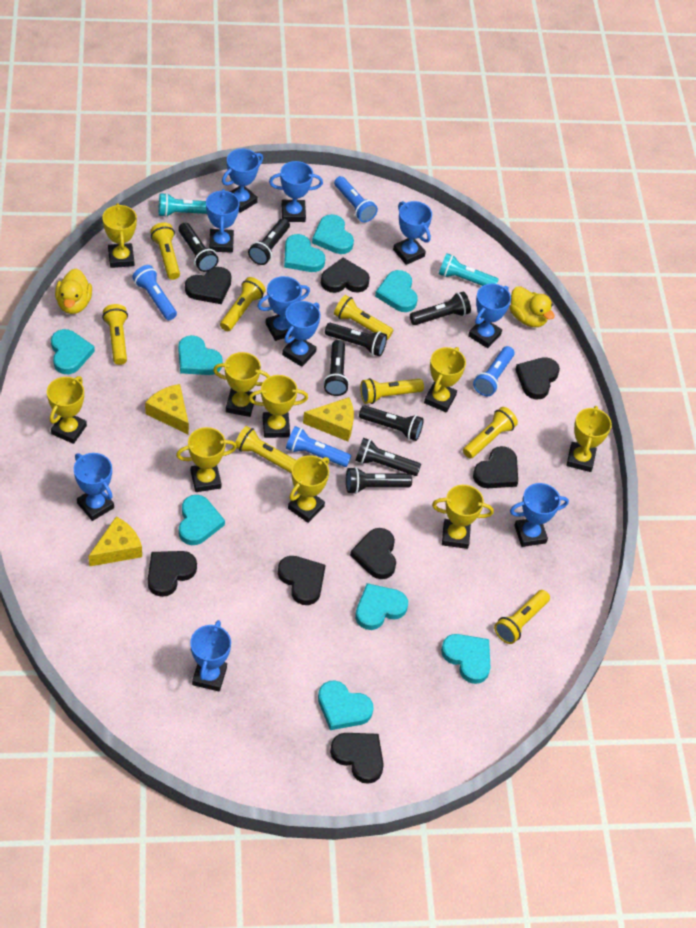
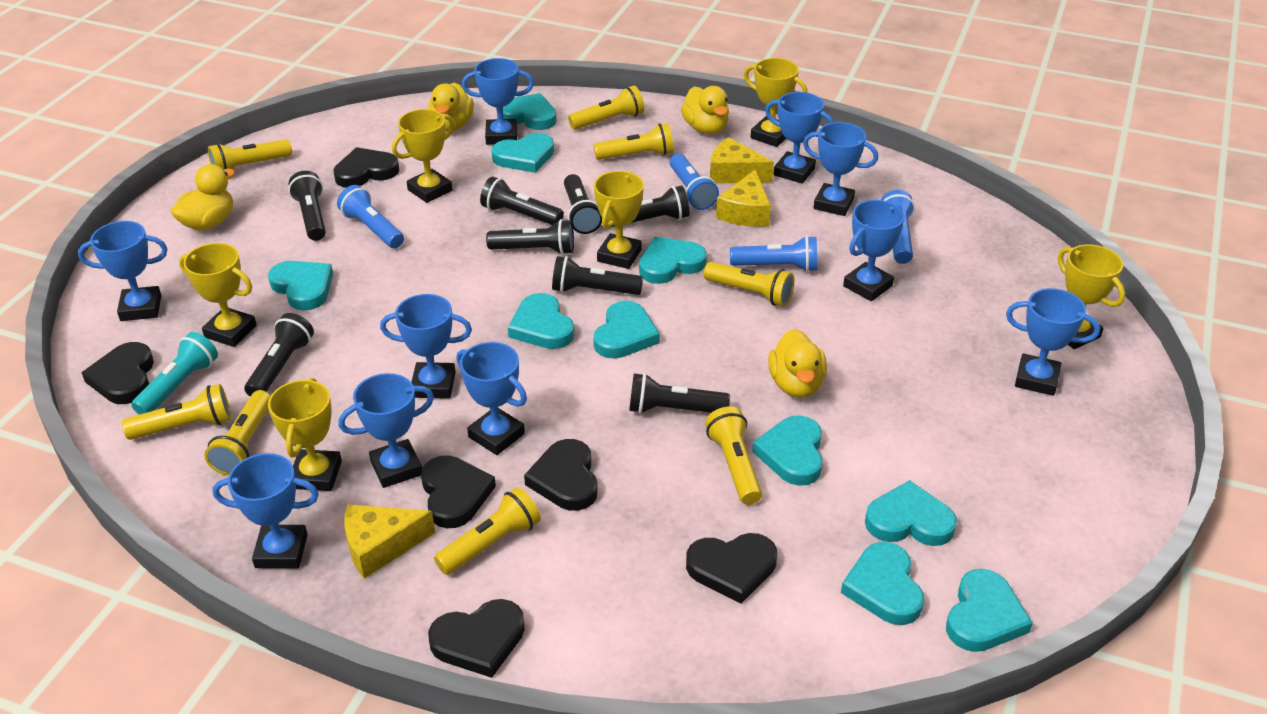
black heart: 8 -> 6
turquoise flashlight: 2 -> 1
turquoise heart: 9 -> 10
yellow duck: 2 -> 4
yellow trophy: 9 -> 6

